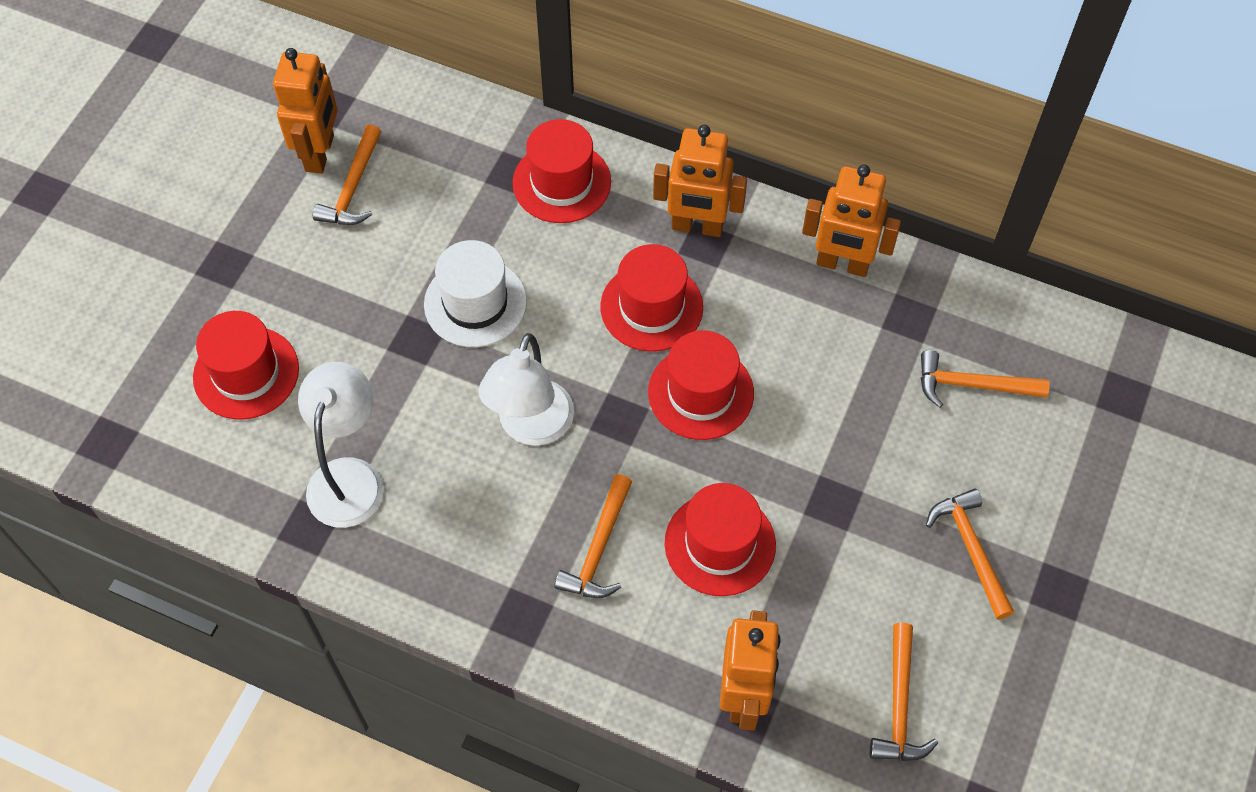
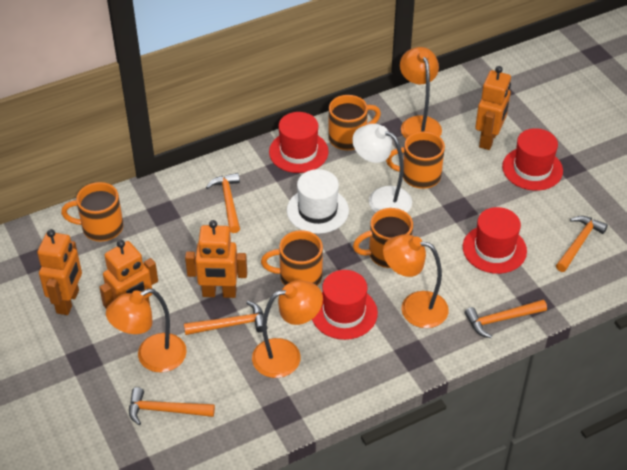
orange lamp: 0 -> 4
orange mug: 0 -> 5
red hat: 5 -> 4
white lamp: 2 -> 1

